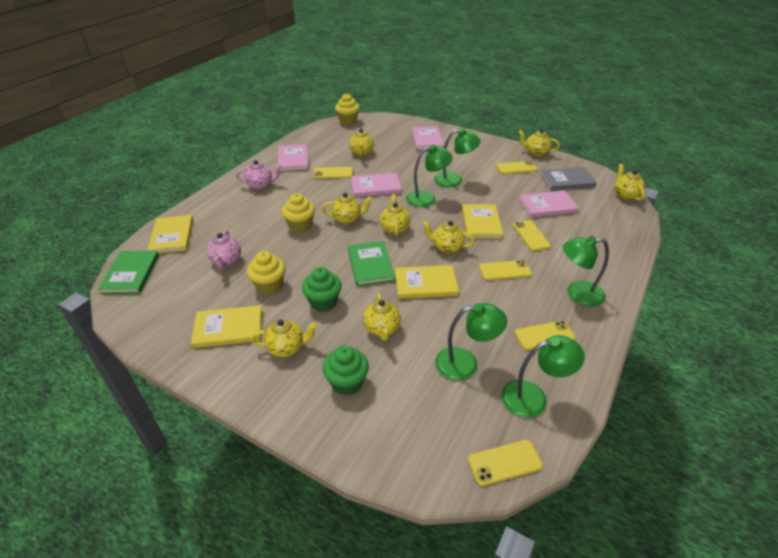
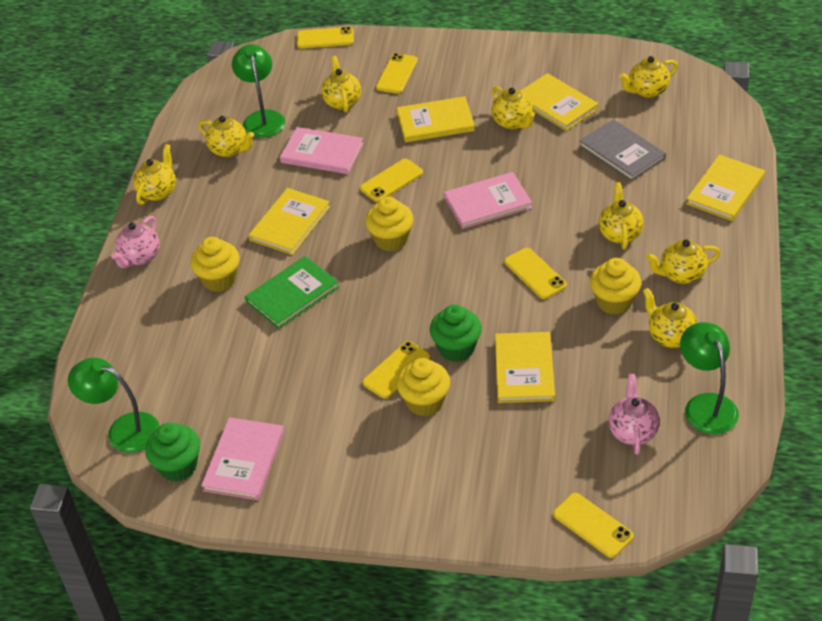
green book: 2 -> 1
green lamp: 5 -> 3
pink book: 4 -> 3
yellow book: 4 -> 5
yellow cupcake: 3 -> 4

